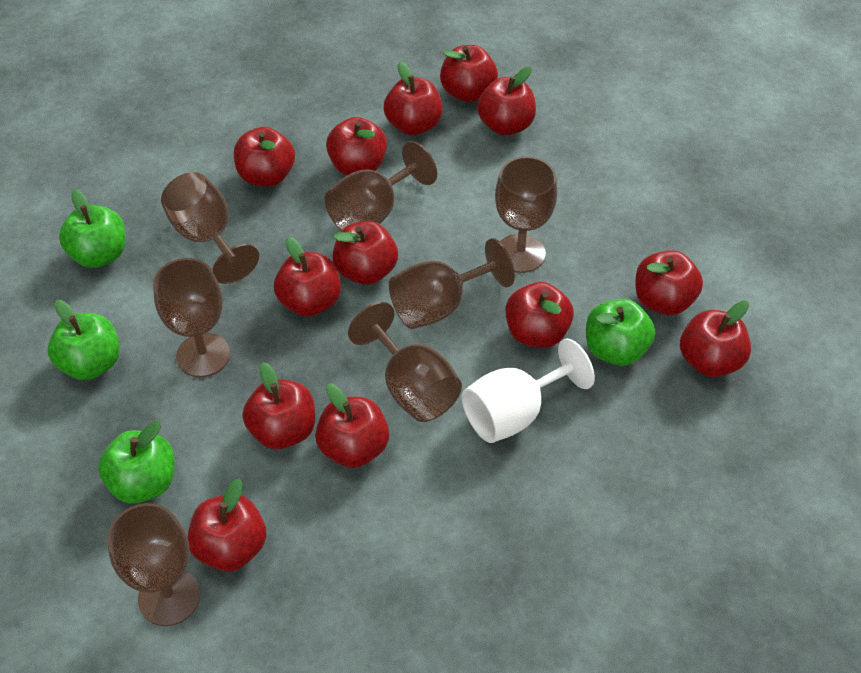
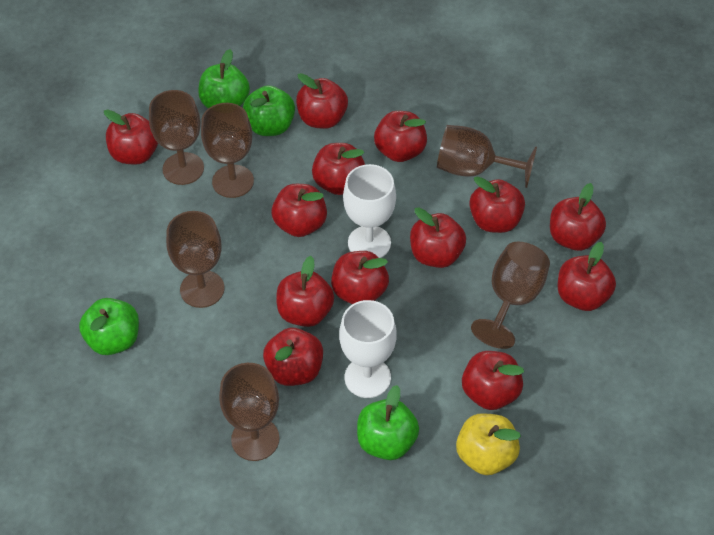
brown goblet: 7 -> 6
white goblet: 1 -> 2
yellow apple: 0 -> 1

